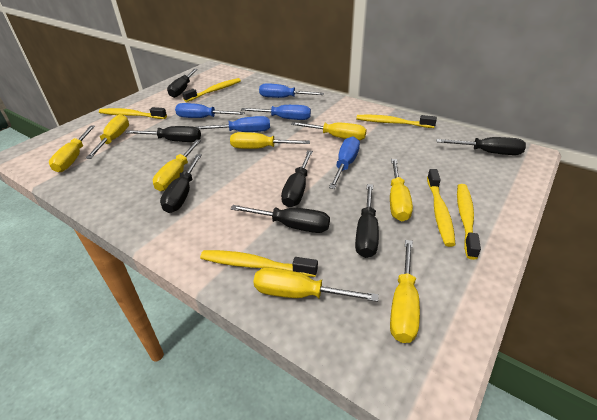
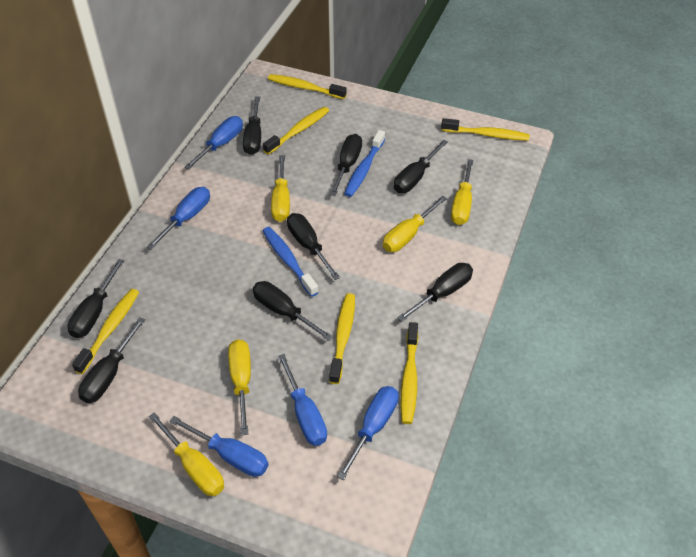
black screwdriver: 7 -> 8
blue toothbrush: 0 -> 2
yellow screwdriver: 8 -> 5

